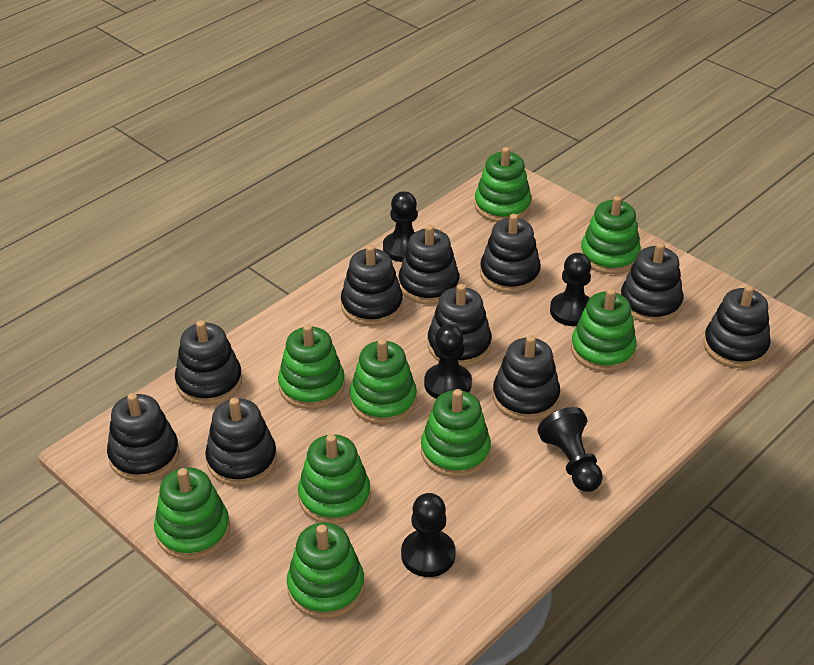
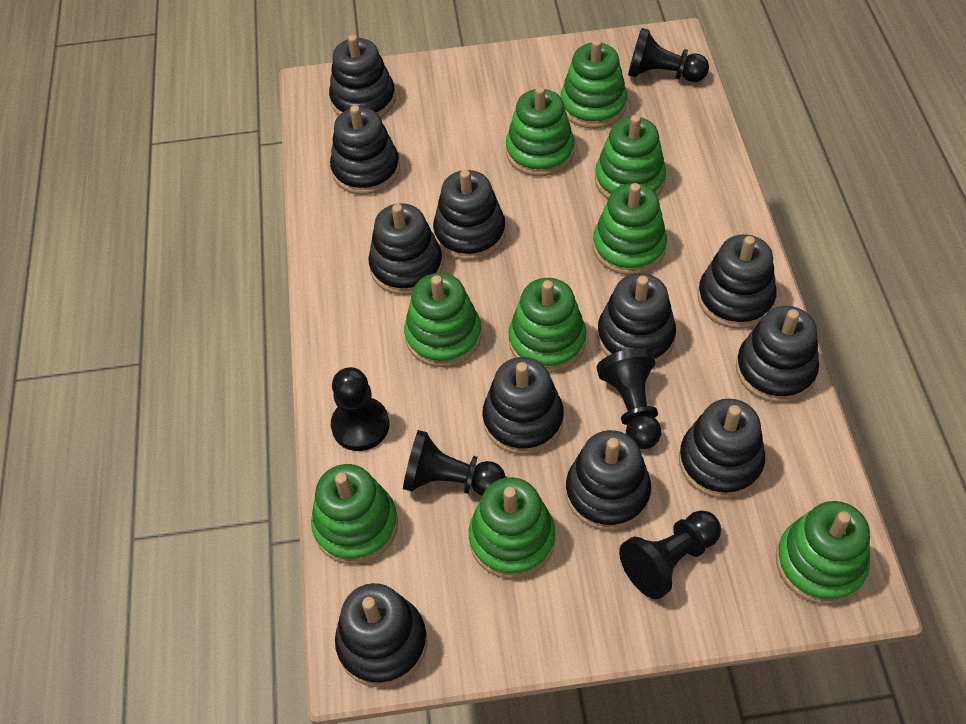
black stacking toy: 10 -> 11

